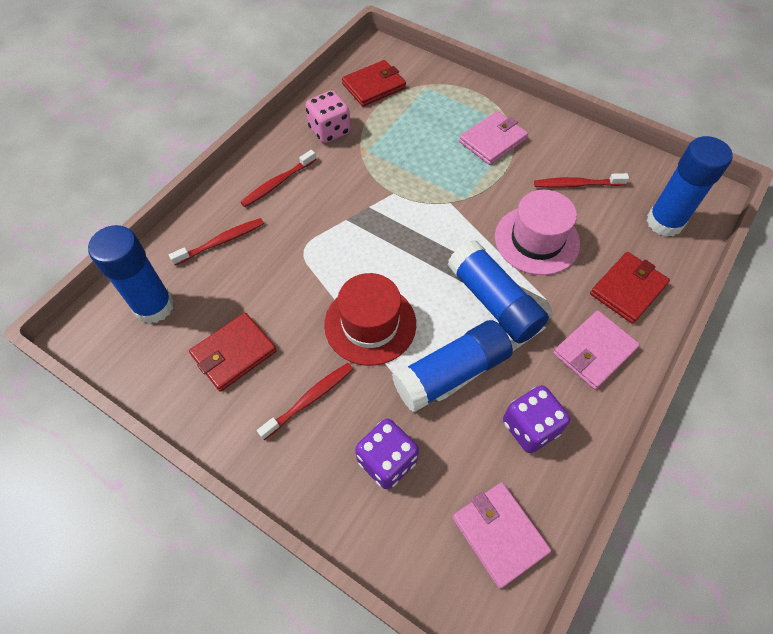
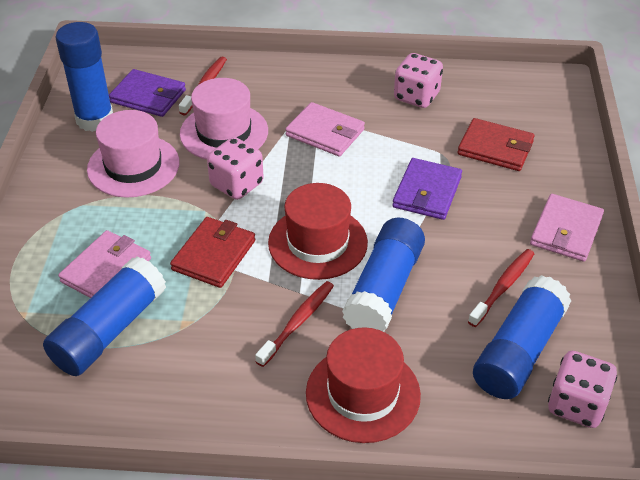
pink dice: 1 -> 3
pink hat: 1 -> 2
purple dice: 2 -> 0
purple wallet: 0 -> 2
red hat: 1 -> 2
red toothbrush: 4 -> 3
red wallet: 3 -> 2

